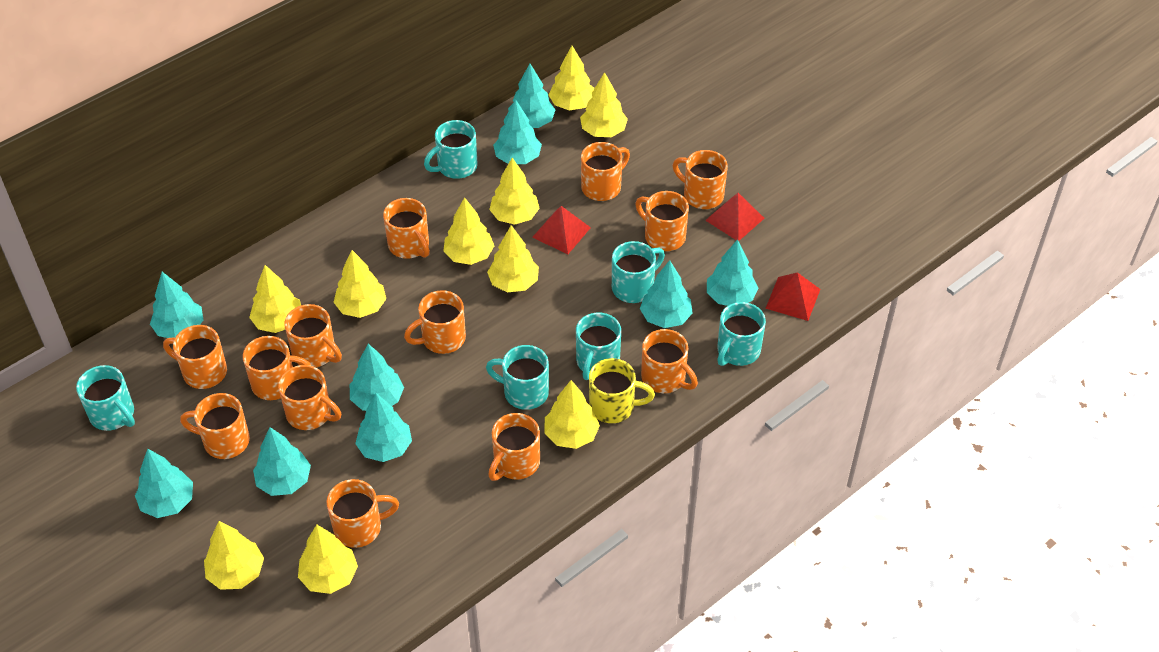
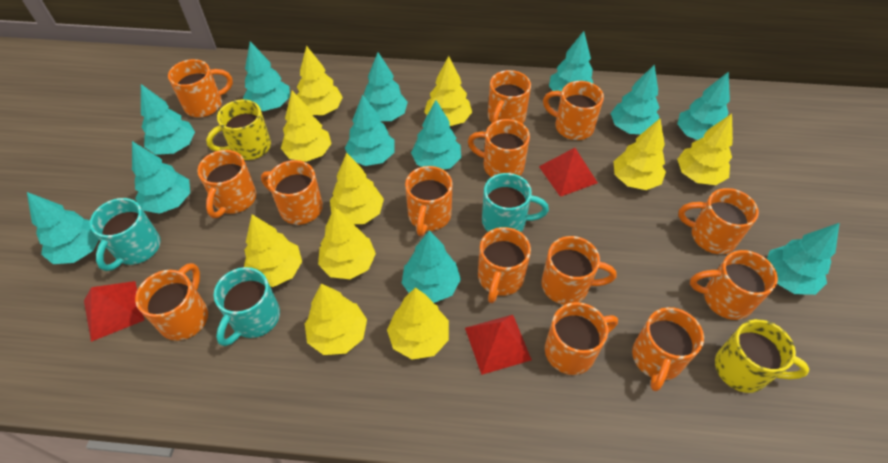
orange mug: 13 -> 14
turquoise mug: 6 -> 3
turquoise tree: 9 -> 12
yellow mug: 1 -> 2

